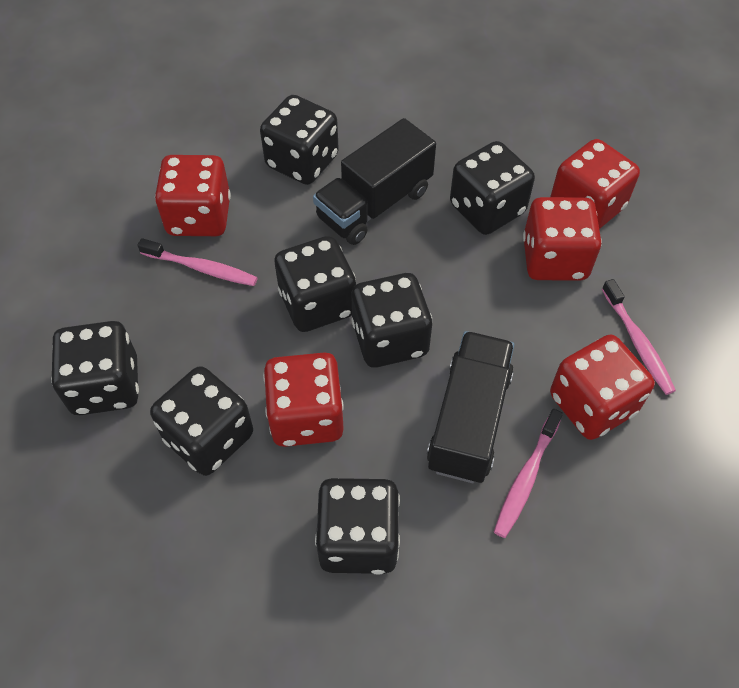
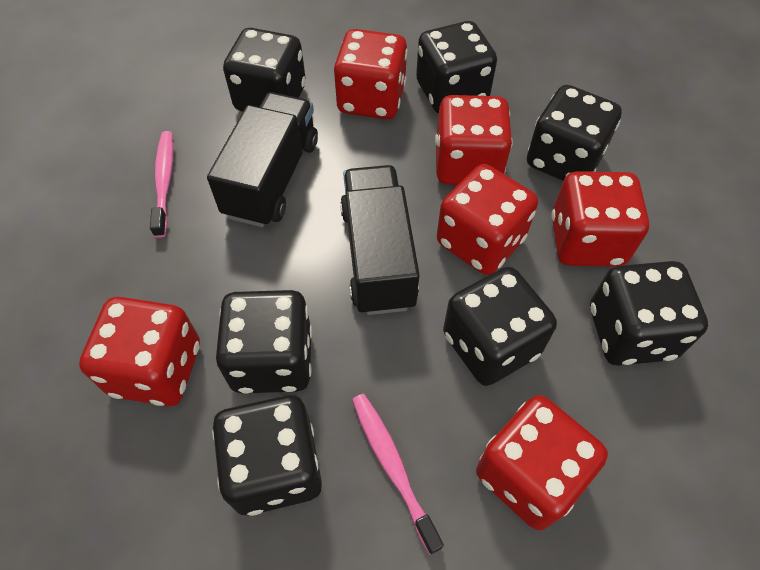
pink toothbrush: 3 -> 2
red dice: 5 -> 6

